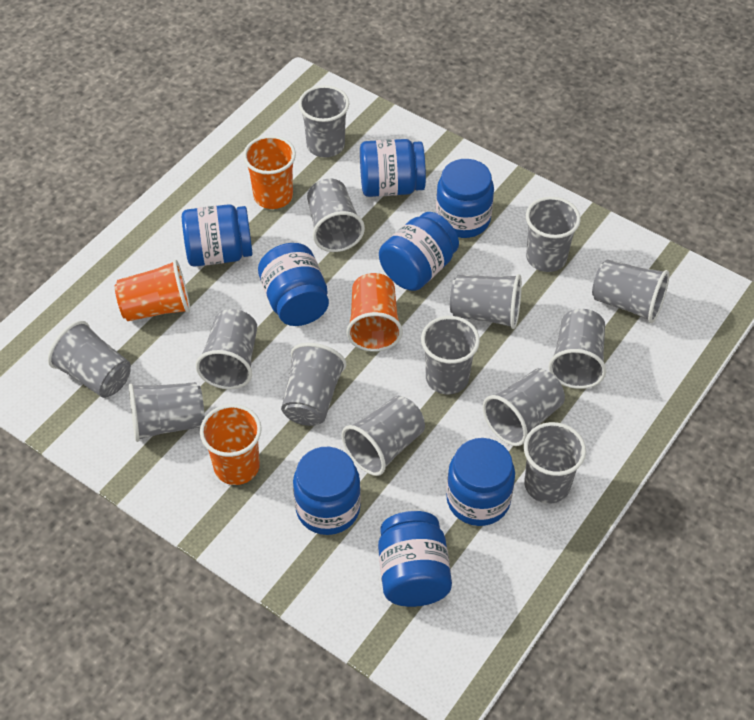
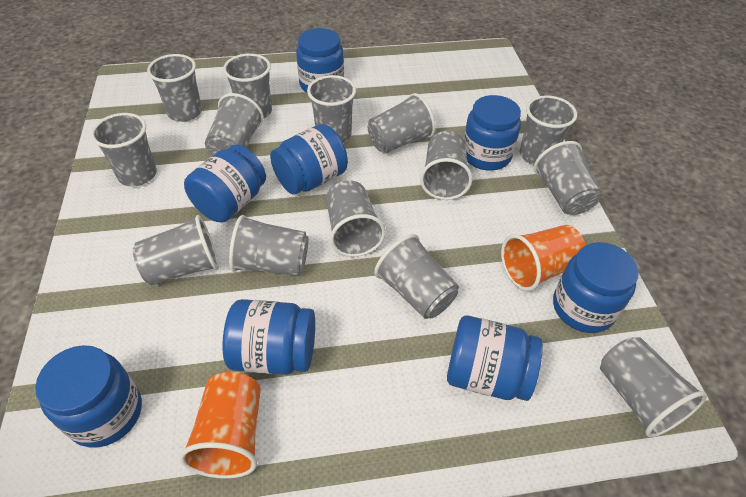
orange cup: 4 -> 2

